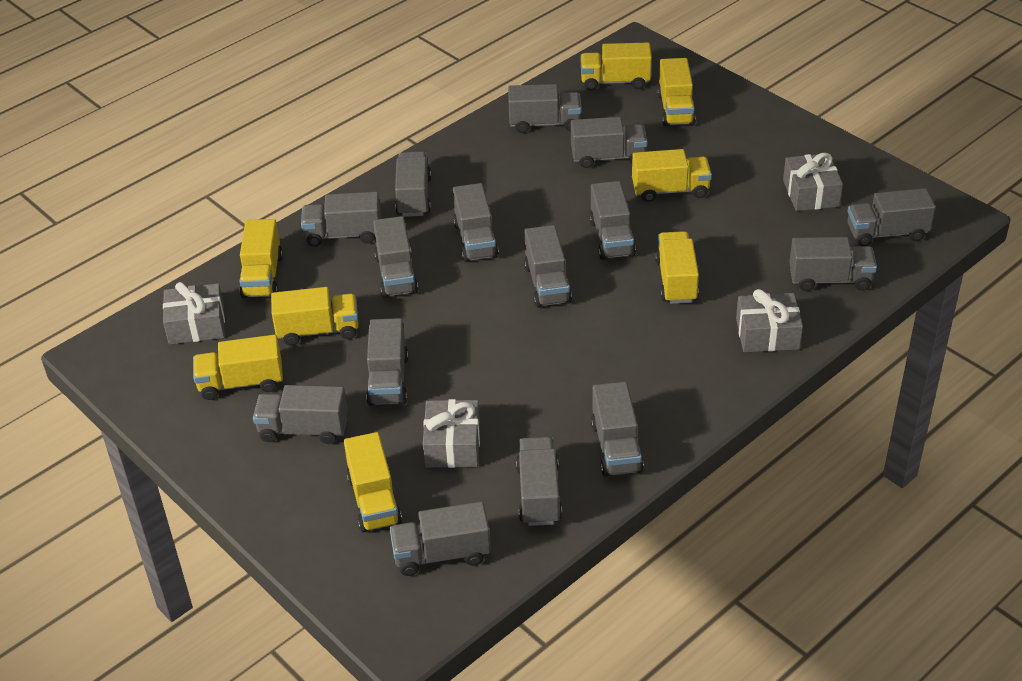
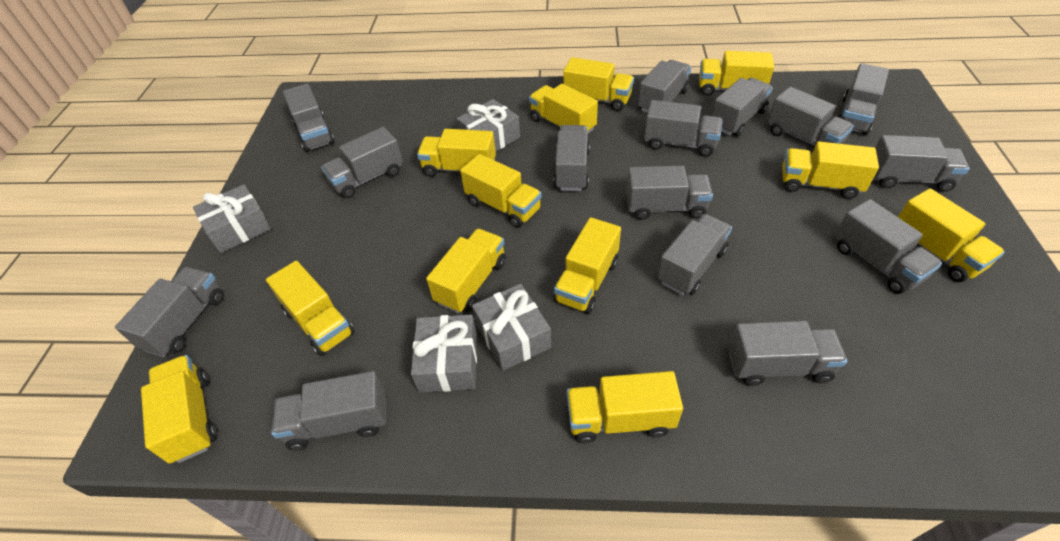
yellow truck: 8 -> 12

